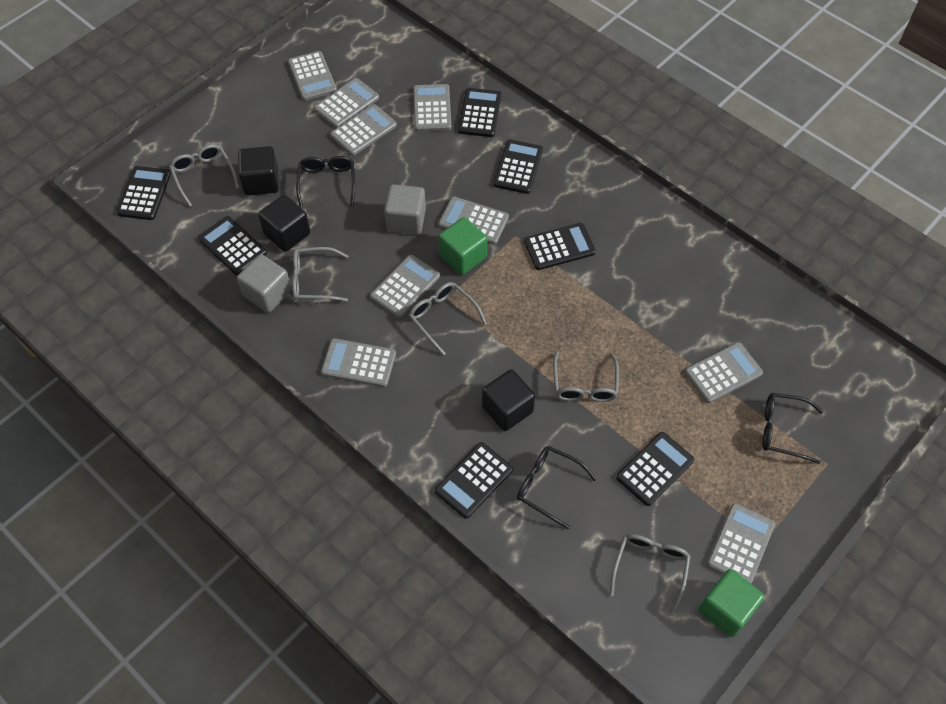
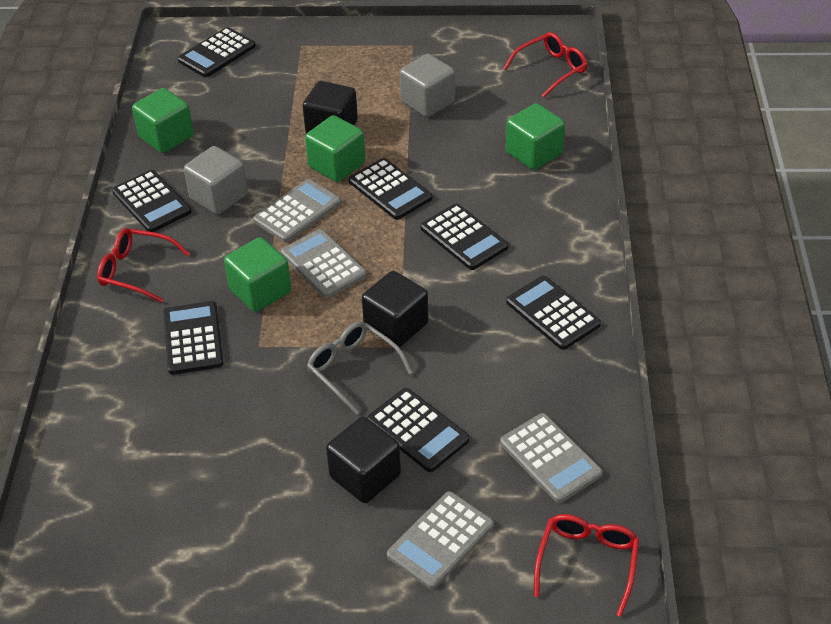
black glasses: 3 -> 0
green cube: 2 -> 4
grey calculator: 9 -> 4
grey glasses: 5 -> 1
red glasses: 0 -> 3

